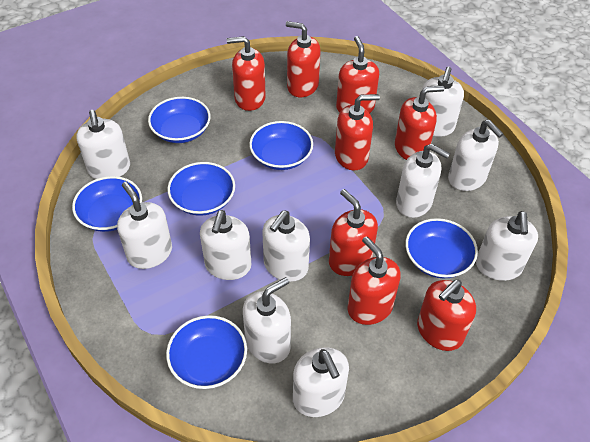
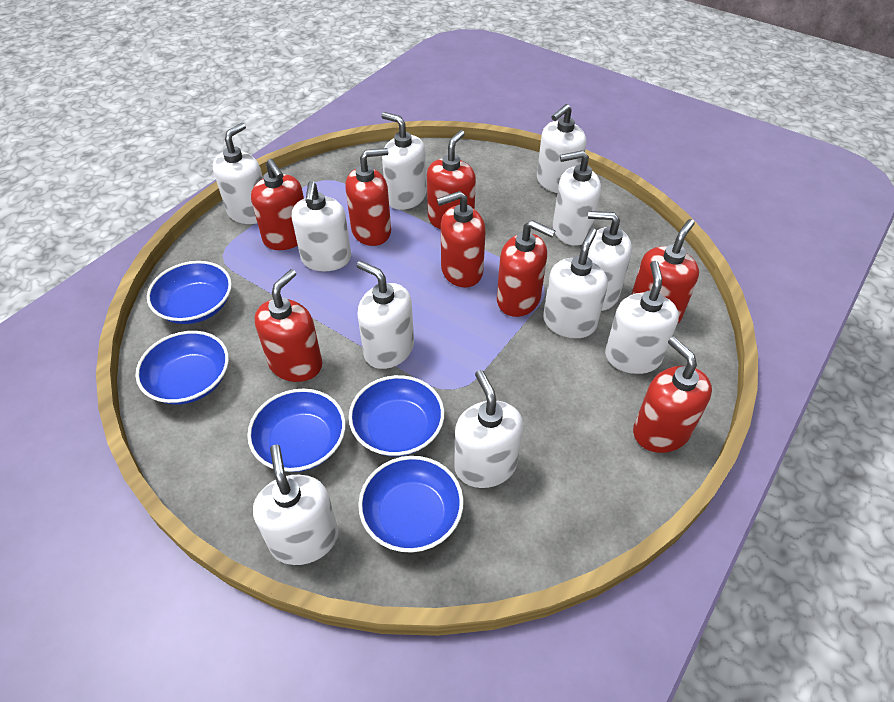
blue bowl: 6 -> 5
white soap dispenser: 10 -> 11

